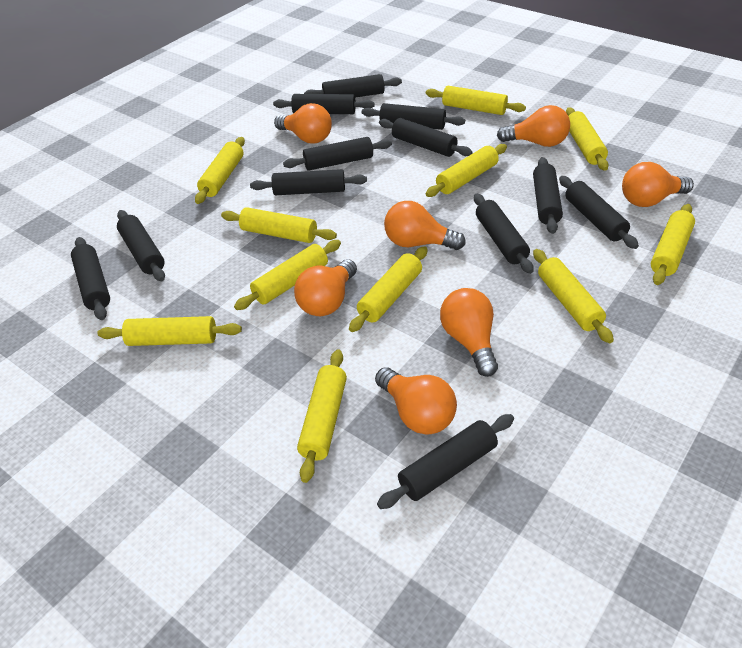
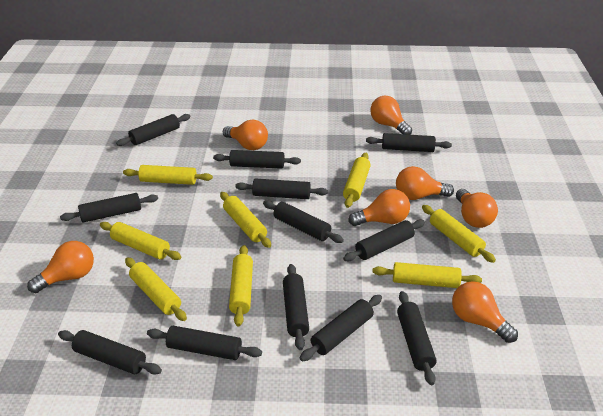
yellow rolling pin: 11 -> 8

